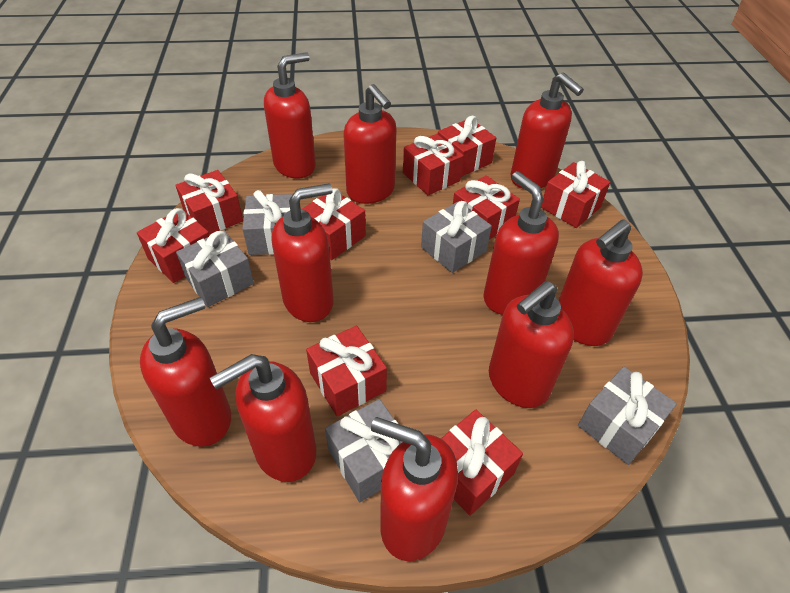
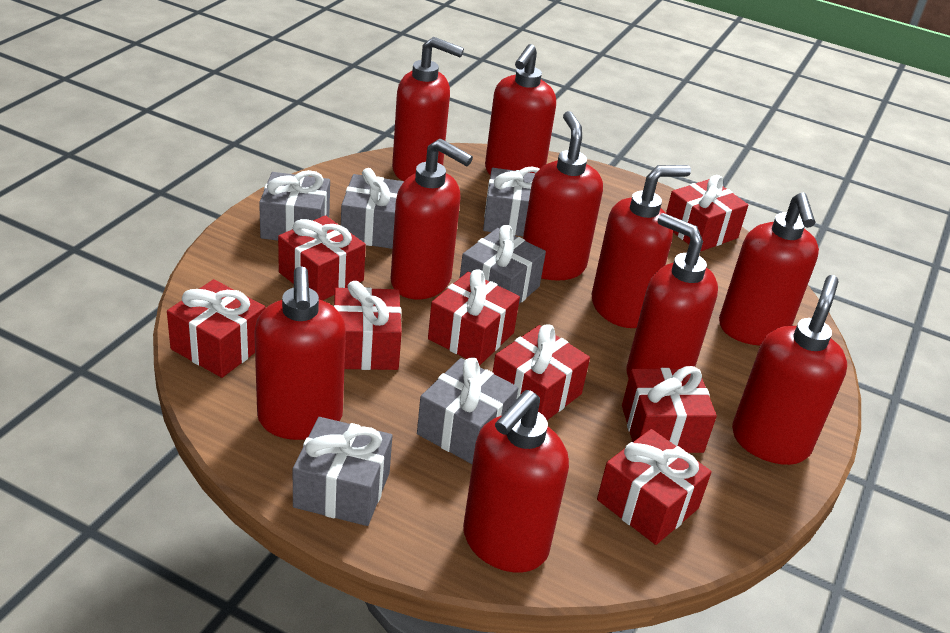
grey gift: 5 -> 6
red gift: 9 -> 8

